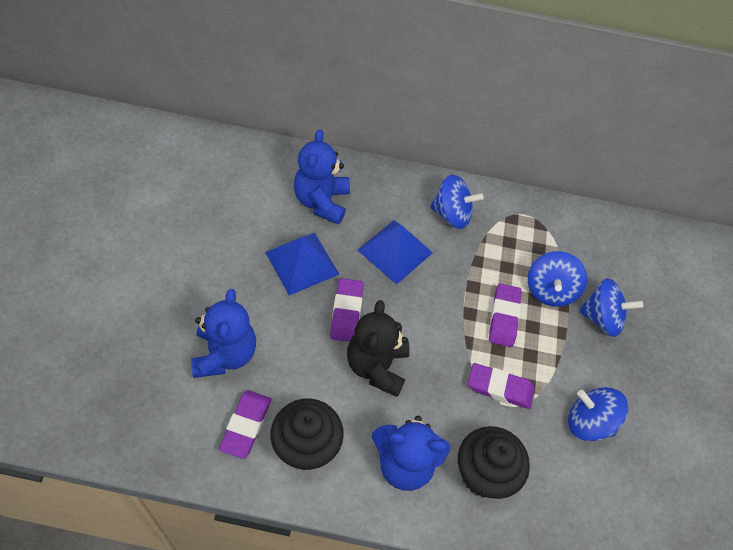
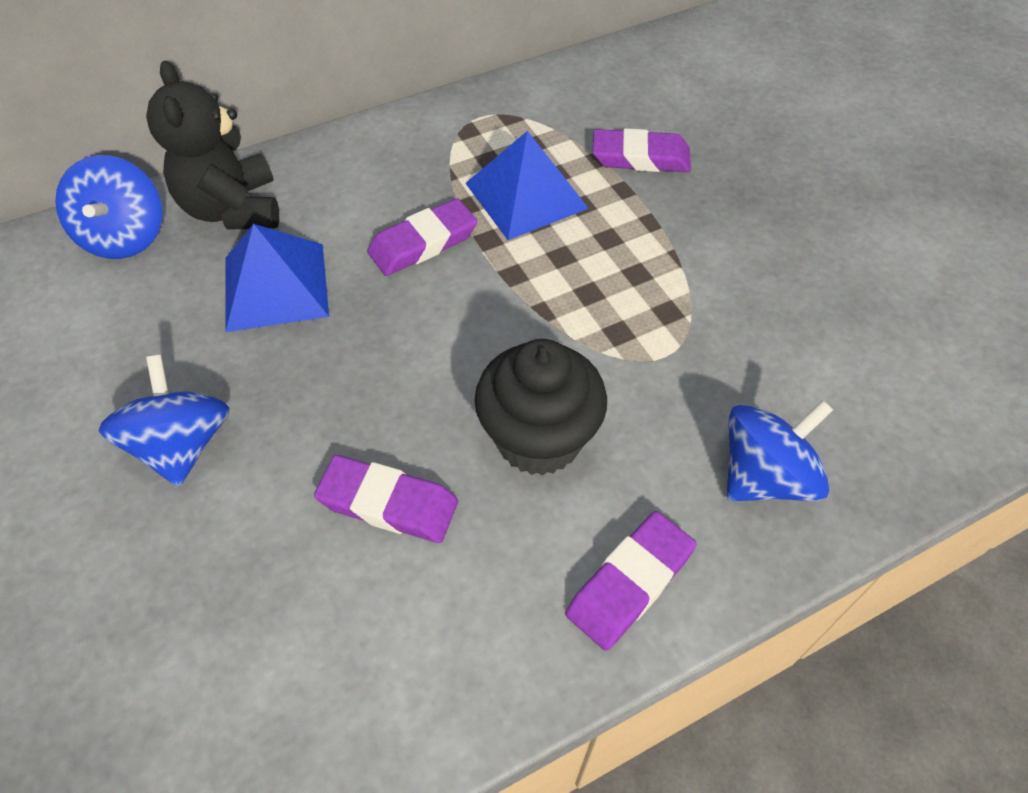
black cupcake: 2 -> 1
blue spinning top: 4 -> 3
blue teddy bear: 3 -> 0

